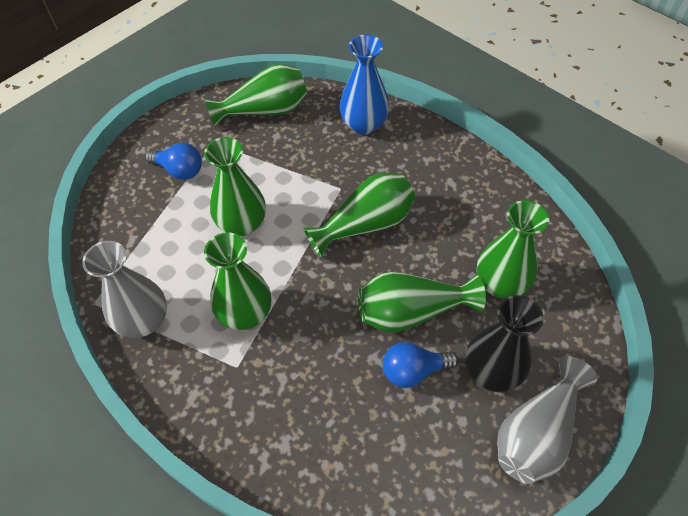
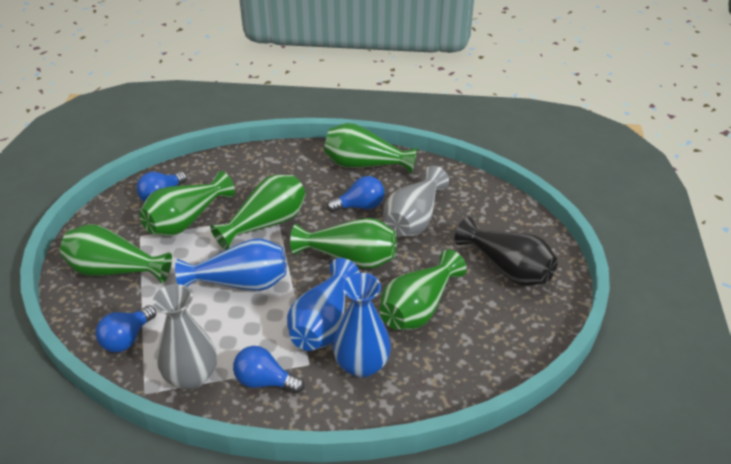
blue light bulb: 2 -> 4
blue vase: 1 -> 3

